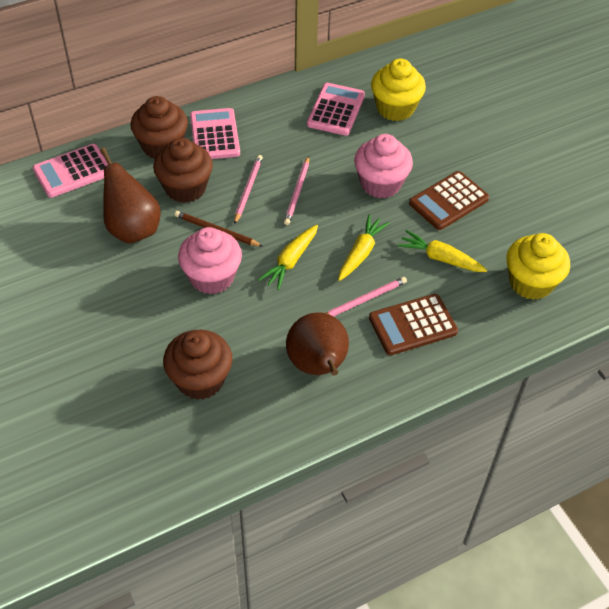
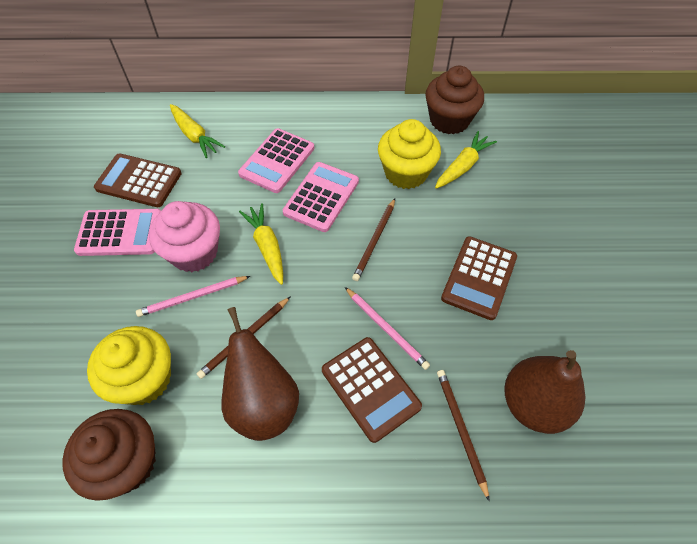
brown calculator: 2 -> 3
brown cupcake: 3 -> 2
brown pencil: 1 -> 3
pink cupcake: 2 -> 1
pink pencil: 3 -> 2

